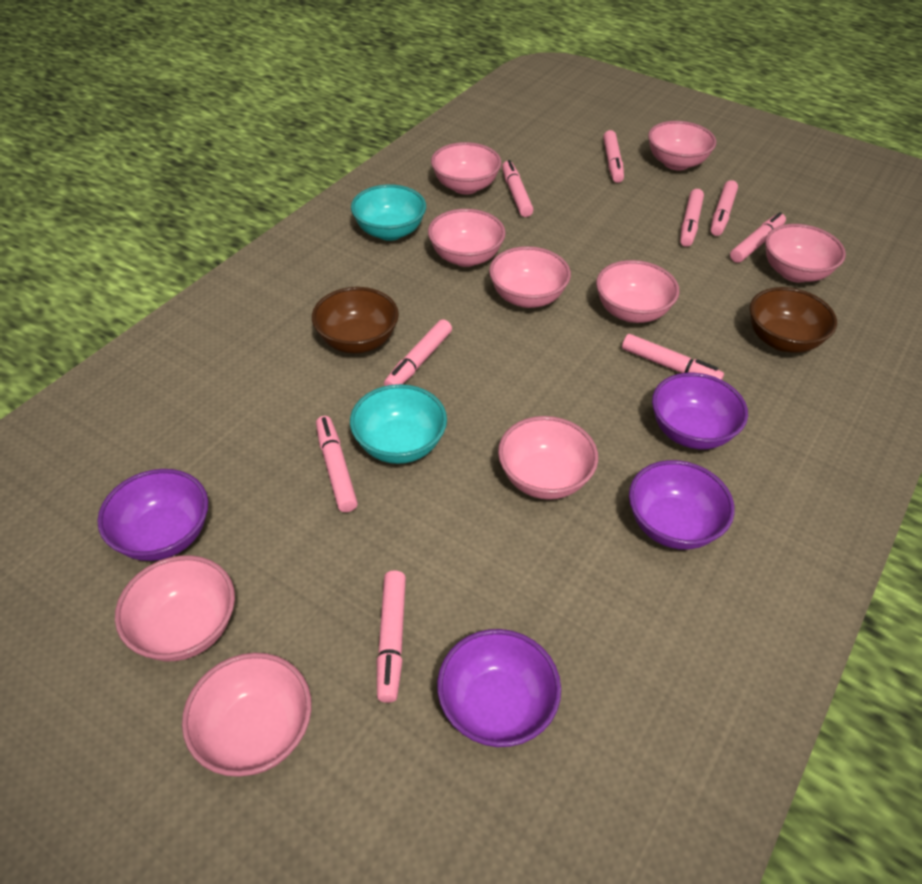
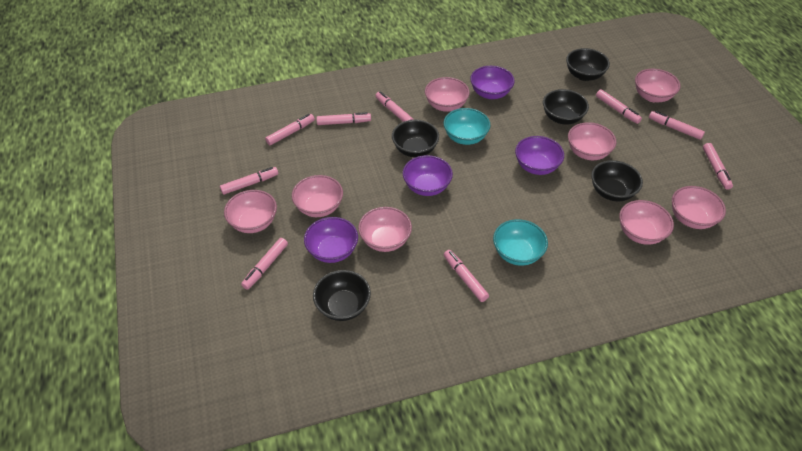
black bowl: 0 -> 5
brown bowl: 2 -> 0
pink bowl: 9 -> 8

